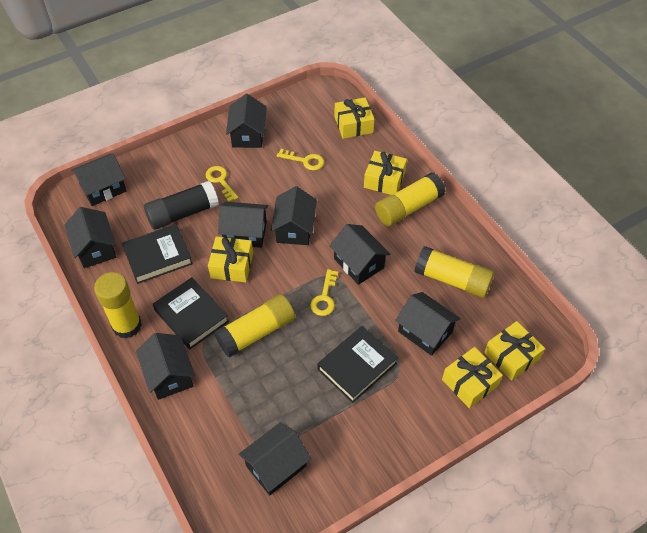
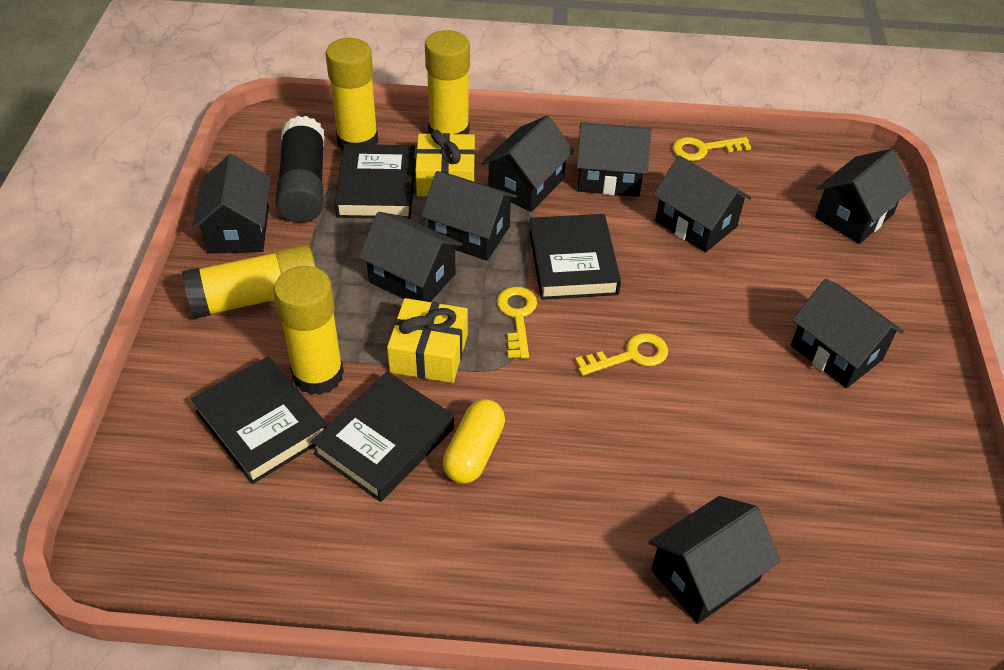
black book: 3 -> 4
yellow capsule: 0 -> 1
yellow gift: 5 -> 2

